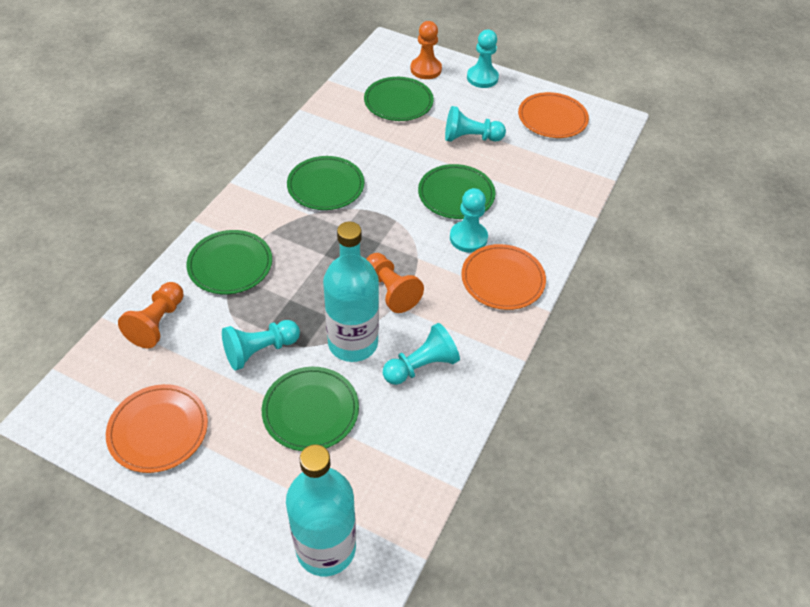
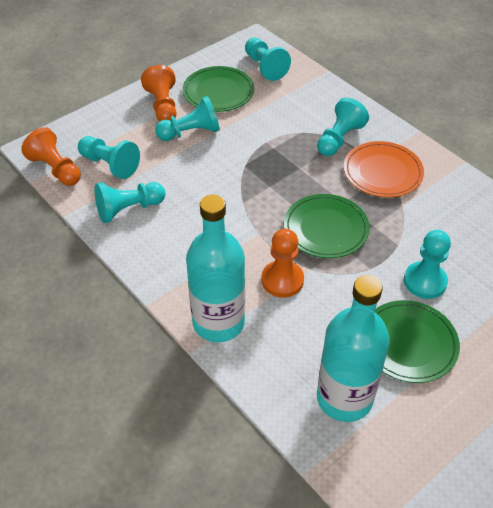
green plate: 5 -> 3
orange plate: 3 -> 1
turquoise pawn: 5 -> 6

